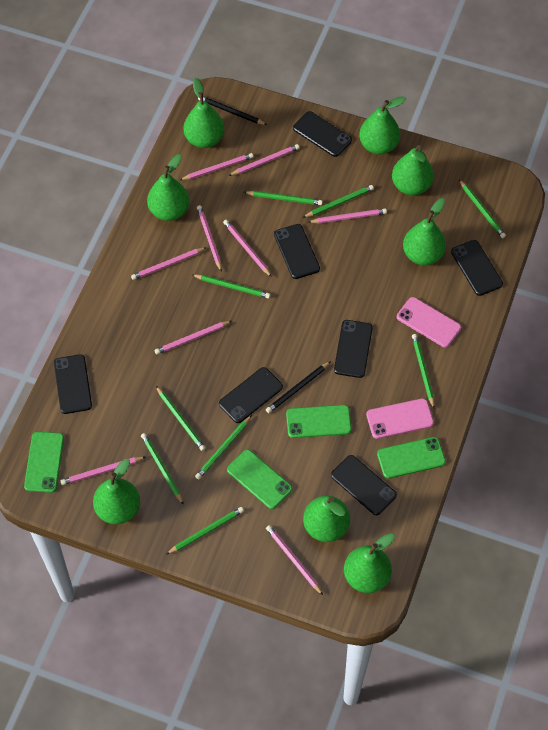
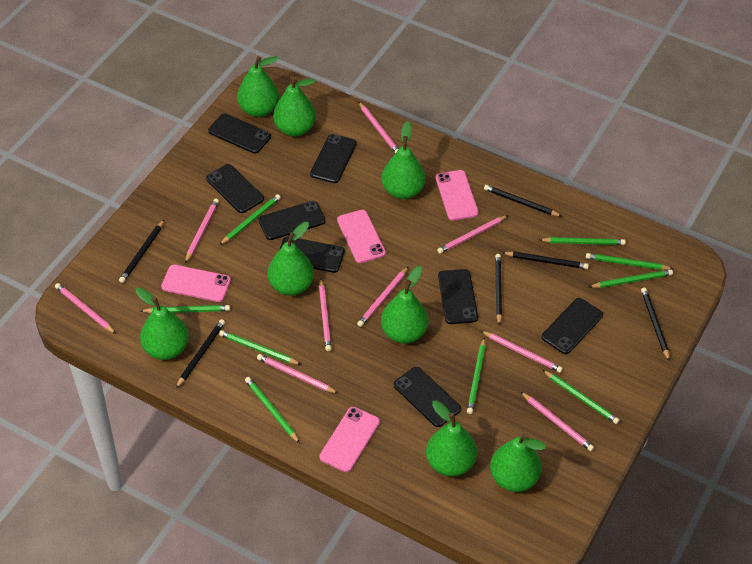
black pencil: 2 -> 6
black phone: 7 -> 8
green phone: 4 -> 0
pink phone: 2 -> 4

